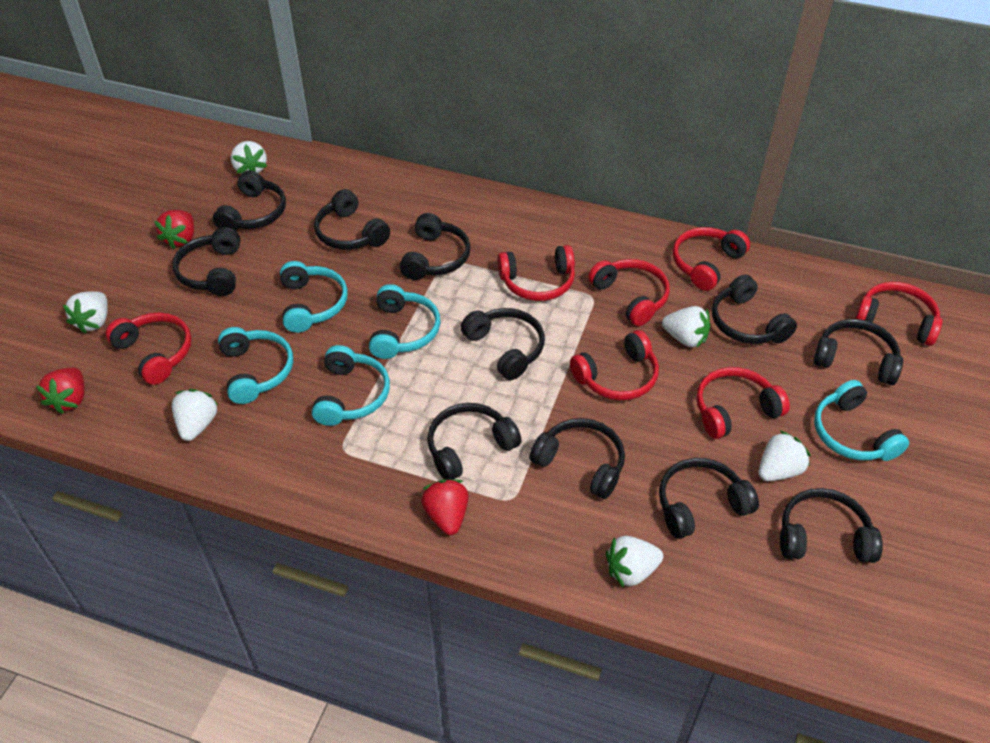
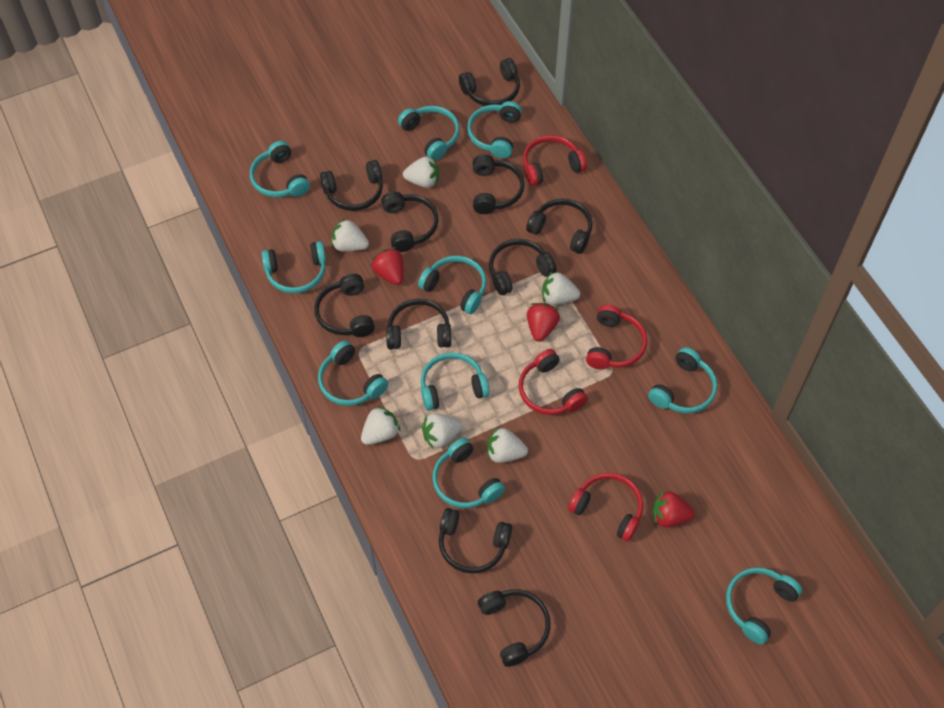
black headphones: 11 -> 10
red headphones: 7 -> 4
turquoise headphones: 5 -> 10

